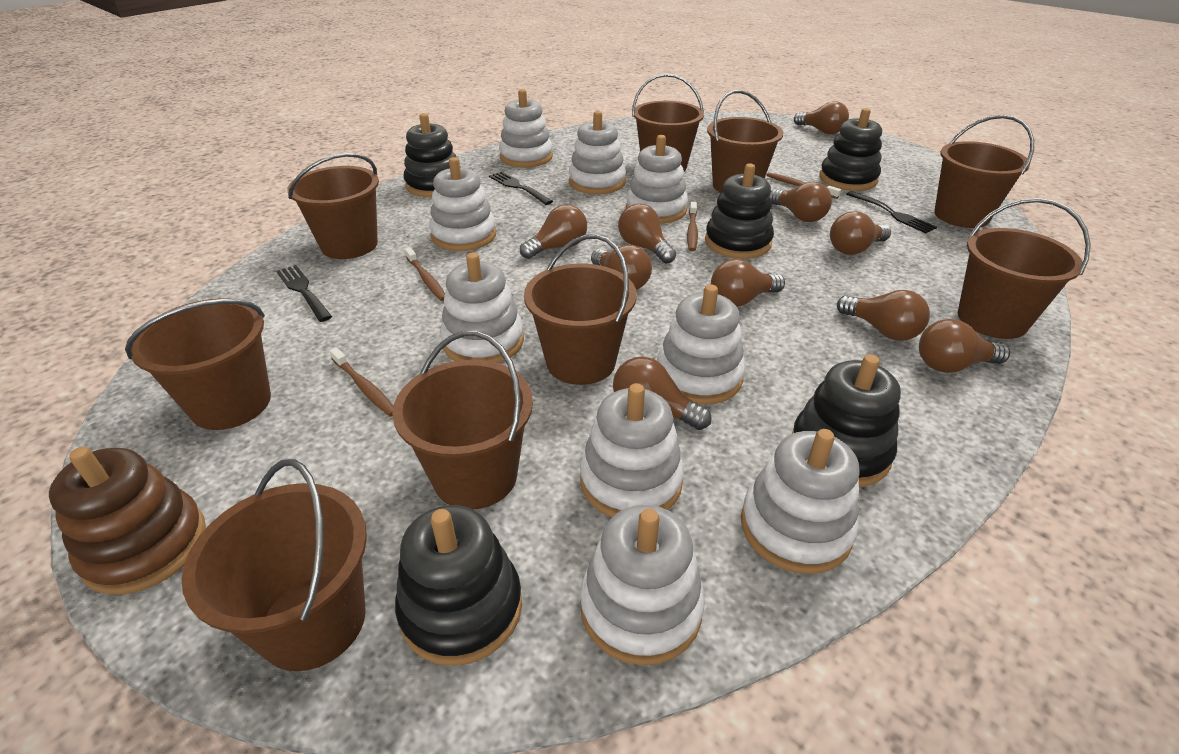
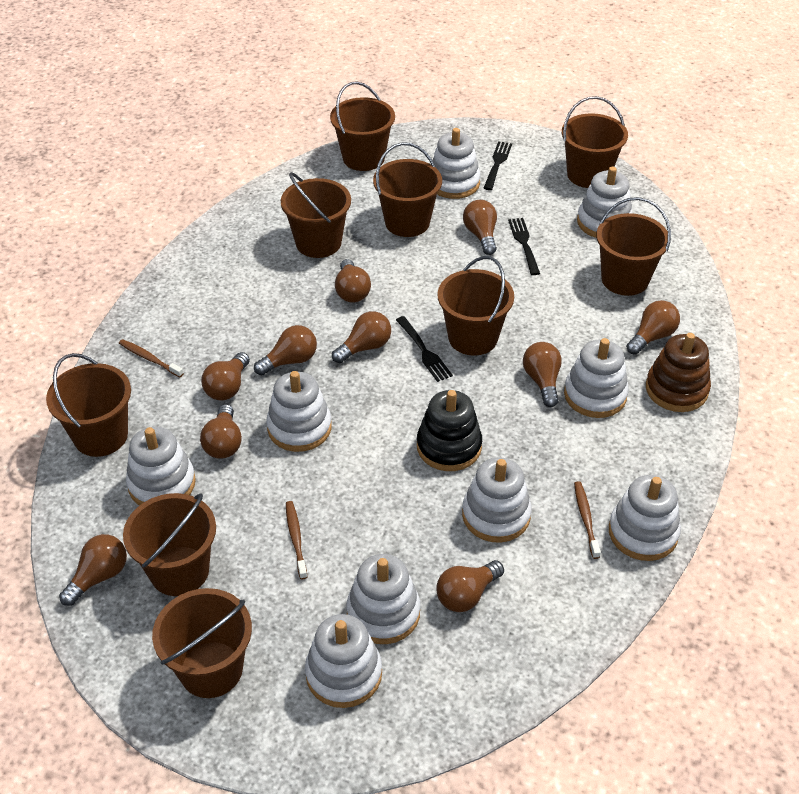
black stacking toy: 5 -> 1
brown toothbrush: 4 -> 3

